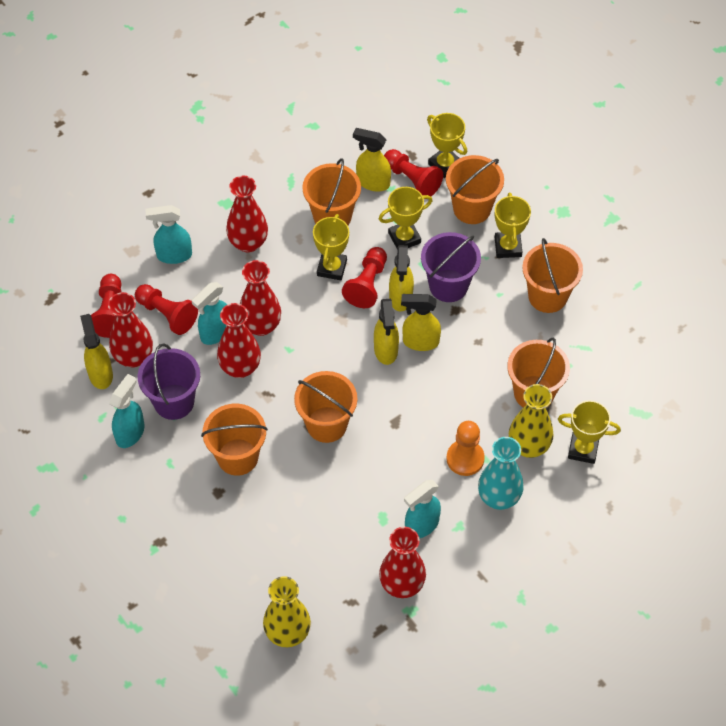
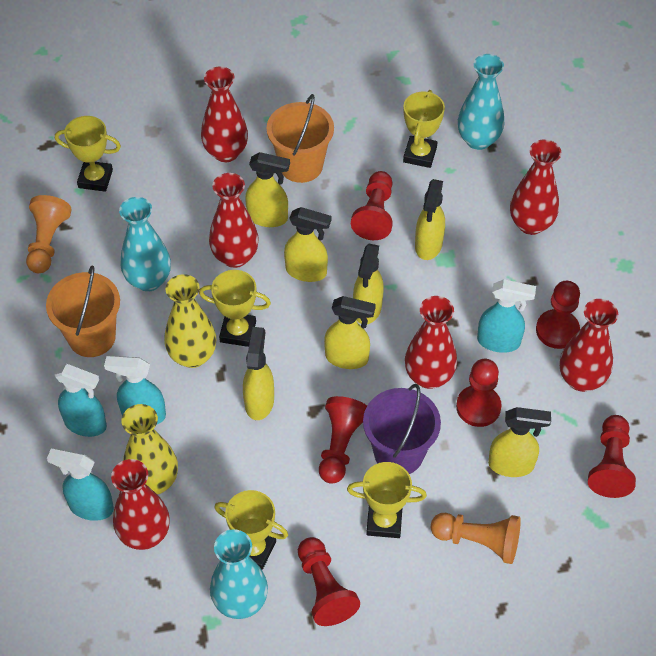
orange bucket: 6 -> 2
orange pawn: 1 -> 2
purple bucket: 2 -> 1
red pawn: 4 -> 6
red vase: 5 -> 6
turquoise vase: 1 -> 3
yellow spray bottle: 5 -> 7

